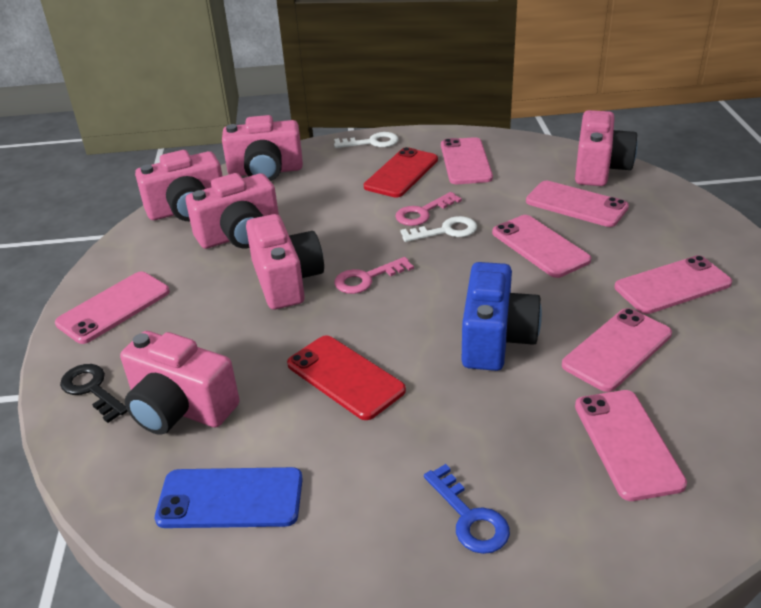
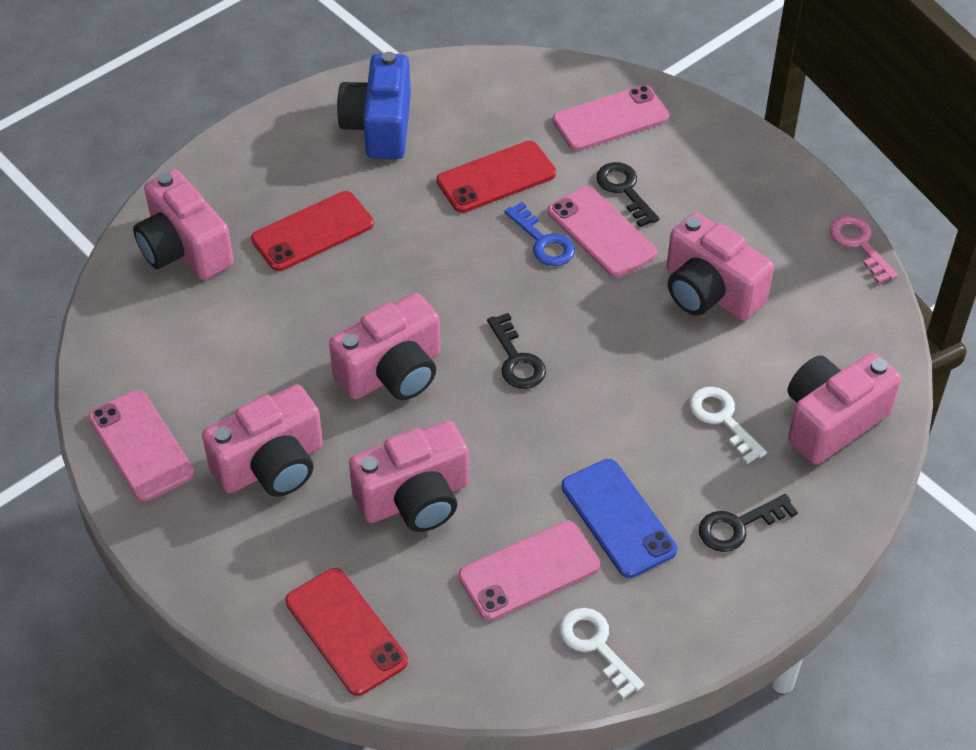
black key: 1 -> 3
pink key: 2 -> 1
pink phone: 7 -> 4
red phone: 2 -> 3

